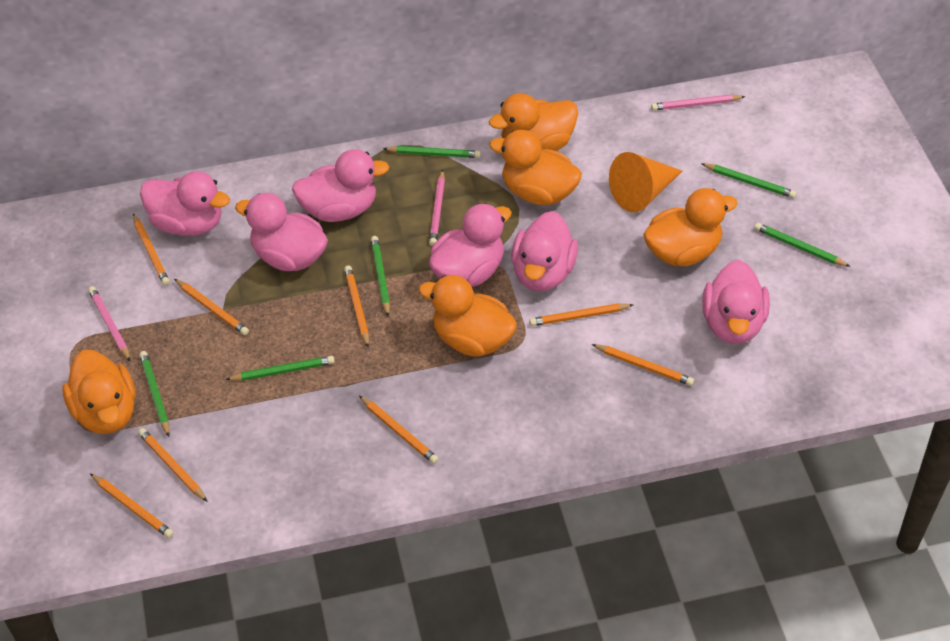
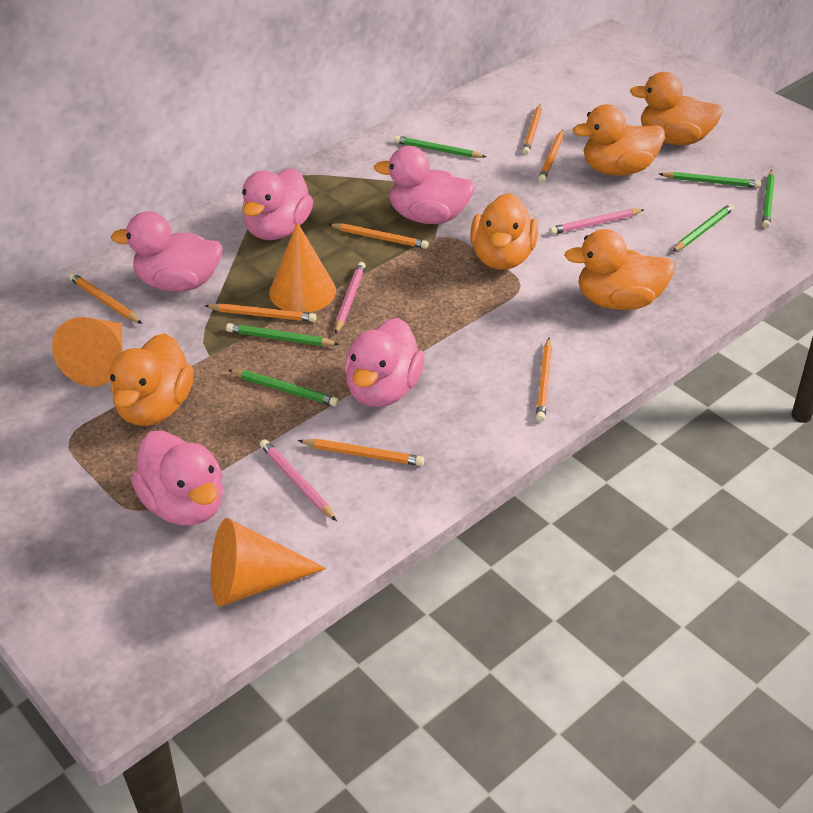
orange cone: 1 -> 3
orange pencil: 8 -> 7
pink duck: 6 -> 5

